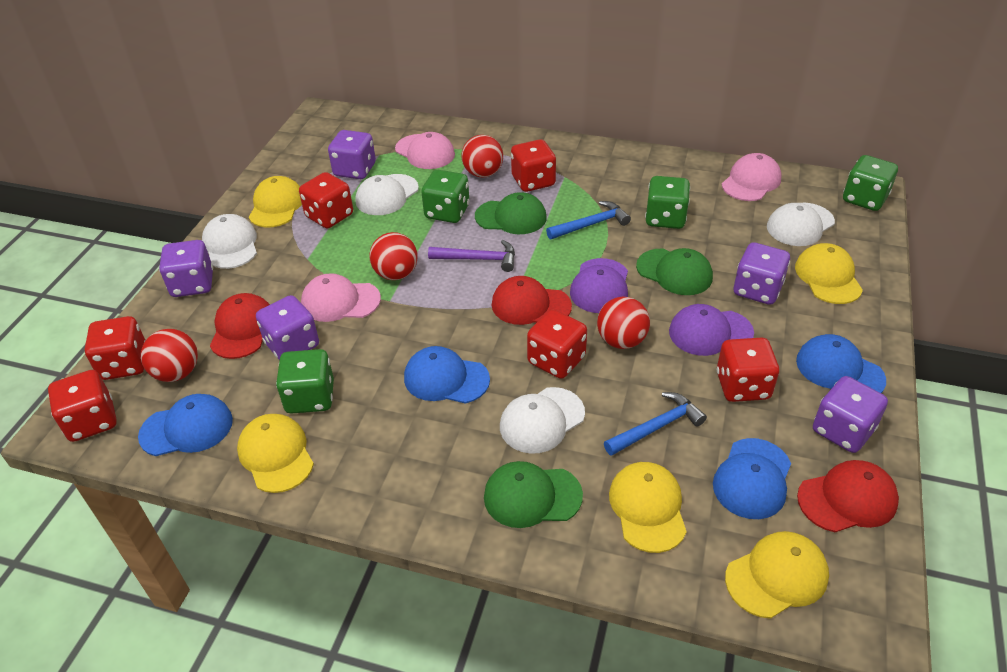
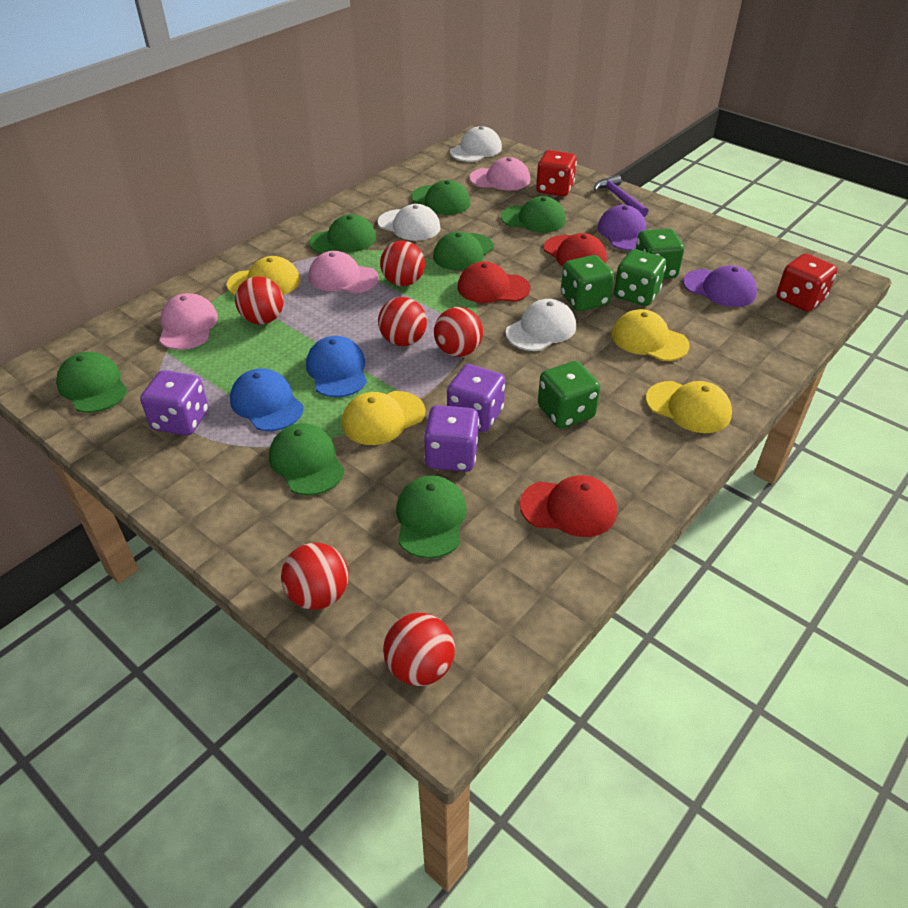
blue cap: 4 -> 2
blue hammer: 2 -> 0
green cap: 3 -> 7
purple dice: 5 -> 3
red ball: 4 -> 6
red dice: 6 -> 2
white cap: 4 -> 3
yellow cap: 5 -> 4

